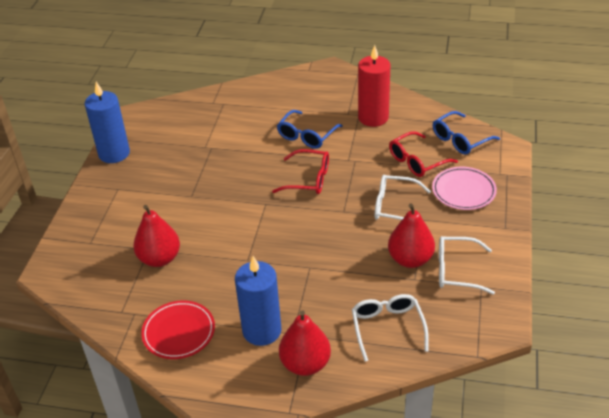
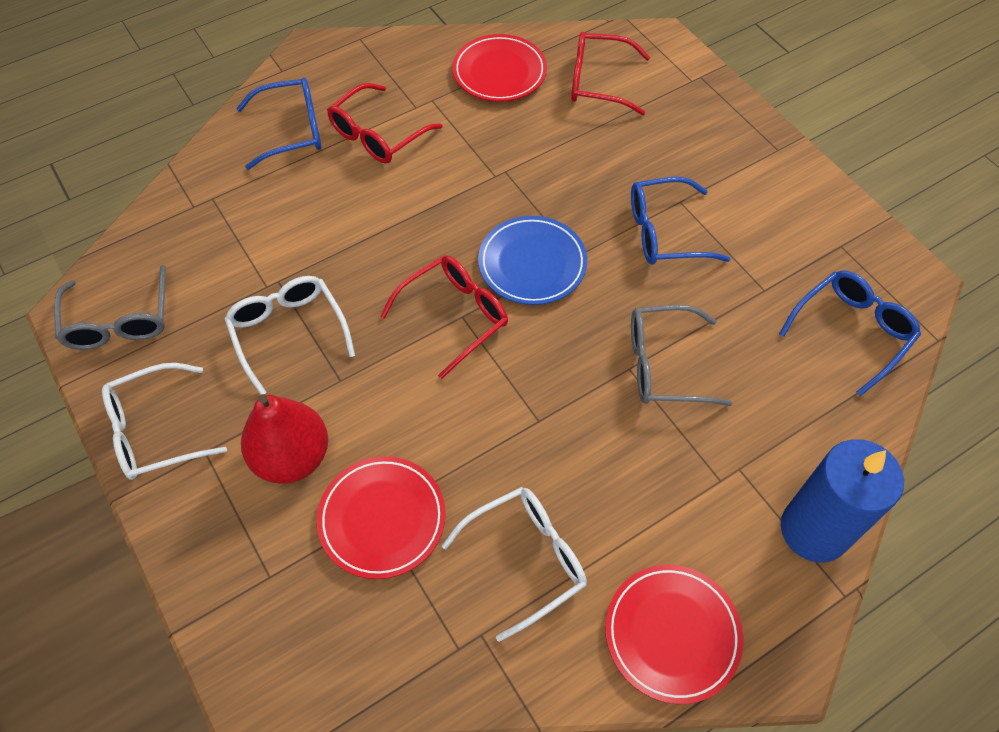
blue candle: 2 -> 1
blue glasses: 2 -> 3
blue plate: 0 -> 1
grey glasses: 0 -> 2
pink plate: 1 -> 0
red candle: 1 -> 0
red glasses: 2 -> 3
red pear: 3 -> 1
red plate: 1 -> 3

